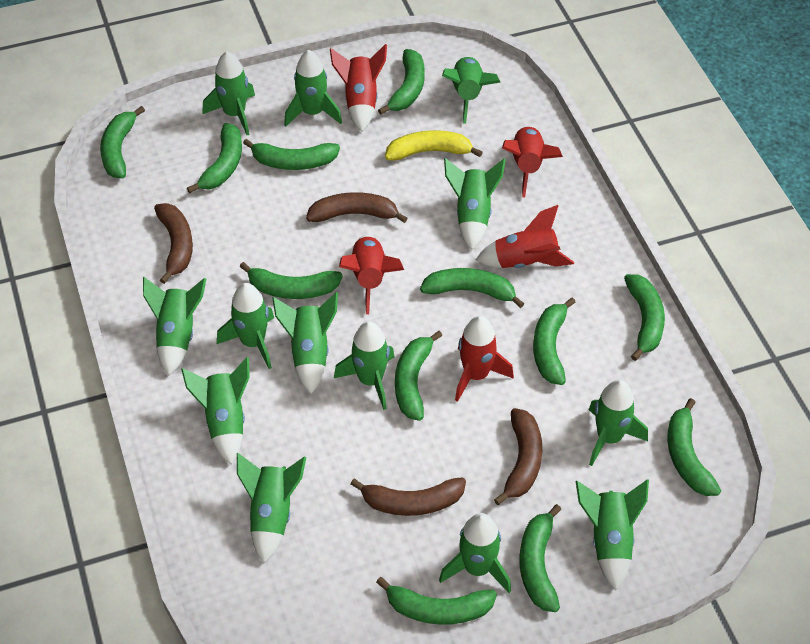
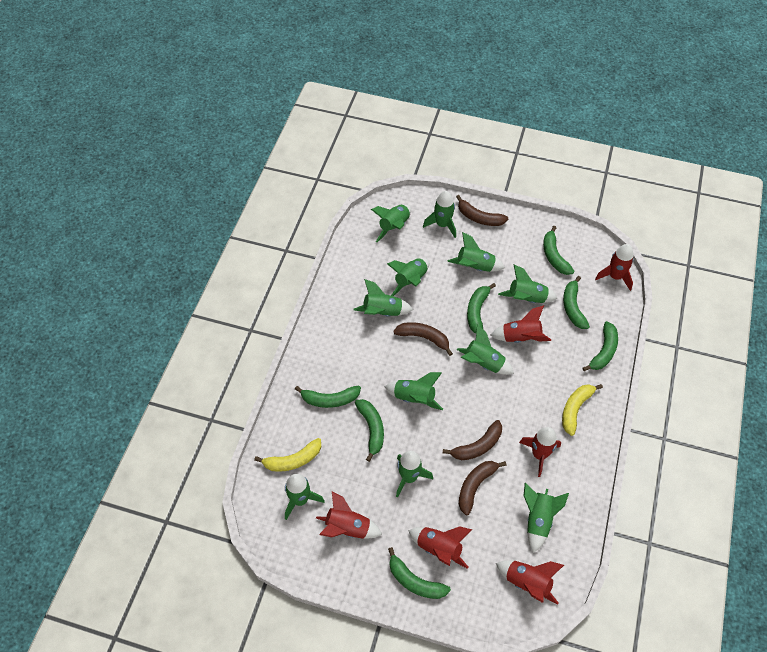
green banana: 12 -> 7
green rocket: 13 -> 11
red rocket: 5 -> 6
yellow banana: 1 -> 2

